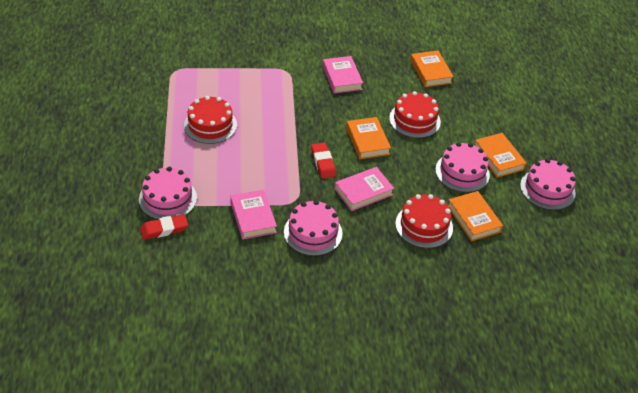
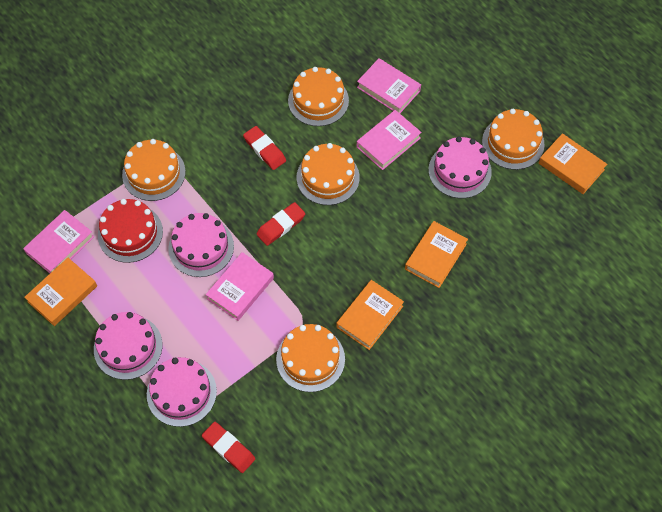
orange cake: 0 -> 5
pink book: 3 -> 4
red cake: 3 -> 1
red eraser: 2 -> 3

